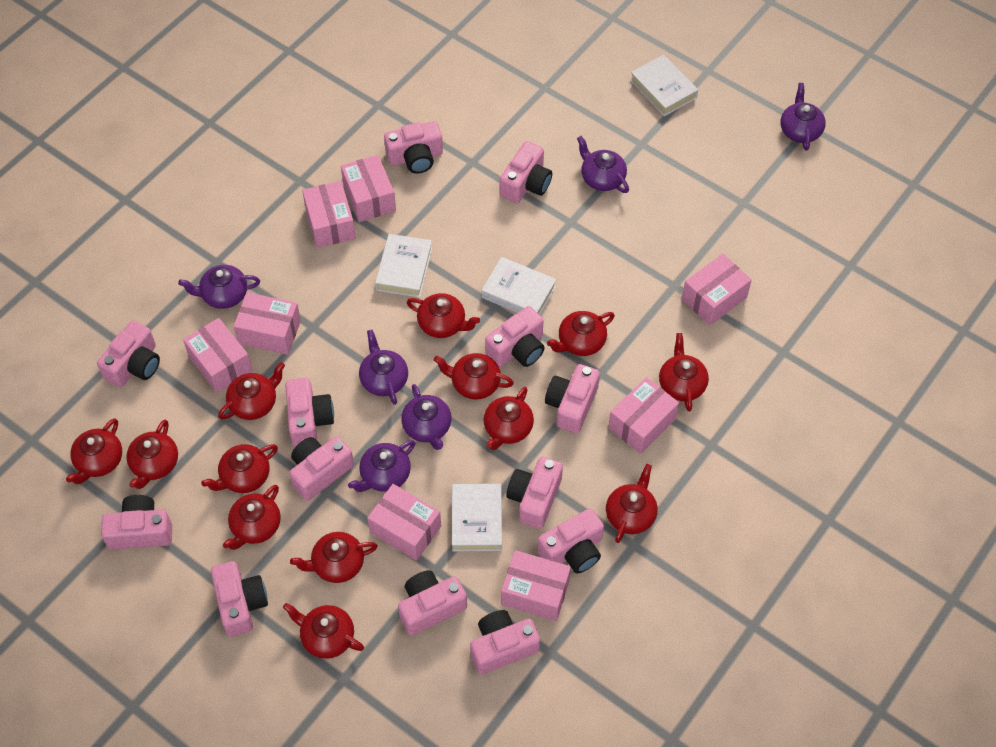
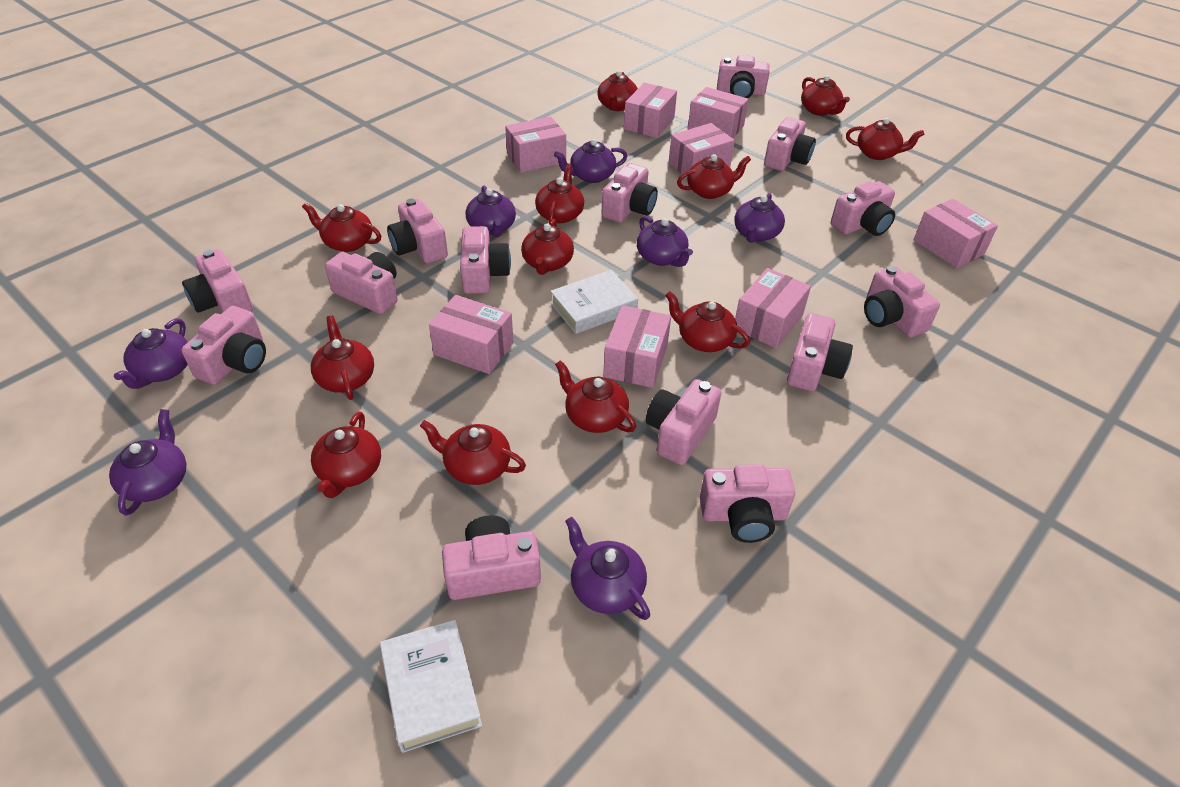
pink camera: 13 -> 14
purple teapot: 6 -> 7
red teapot: 13 -> 12
white book: 4 -> 2

